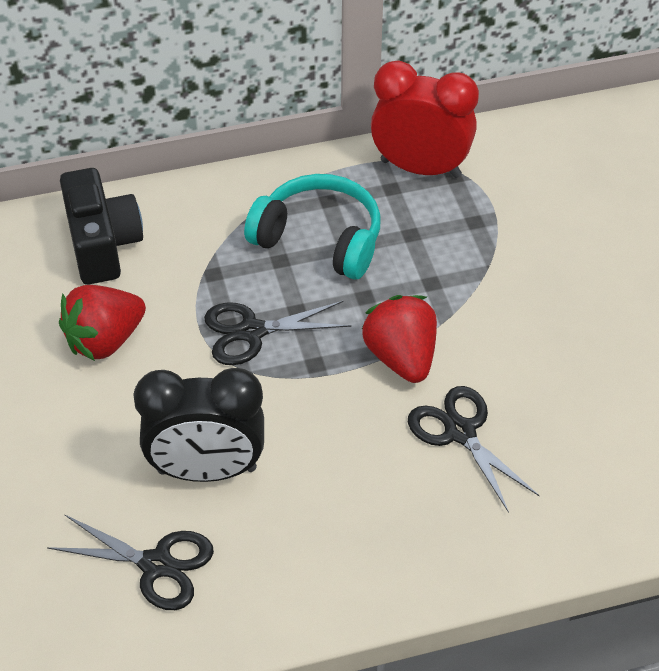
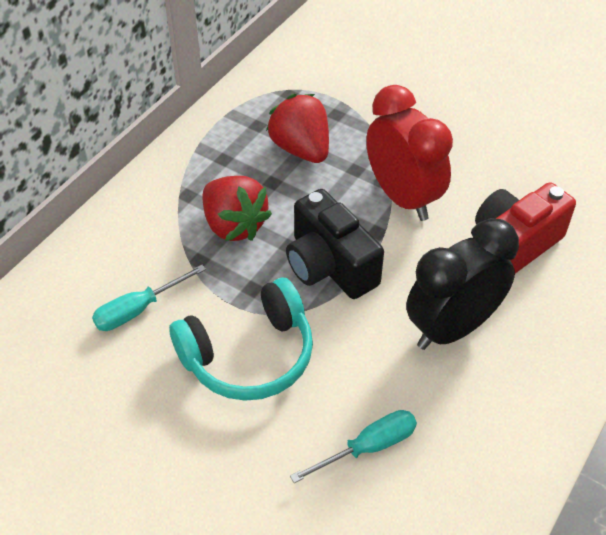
black scissors: 3 -> 0
red camera: 0 -> 1
turquoise screwdriver: 0 -> 2

